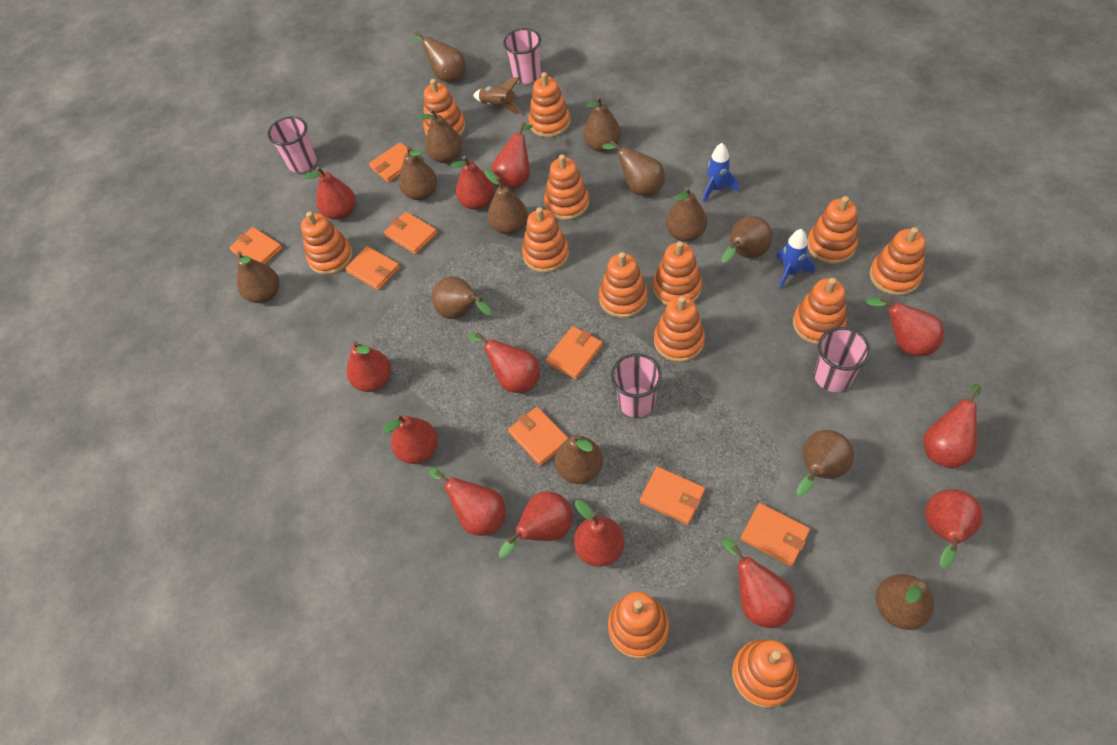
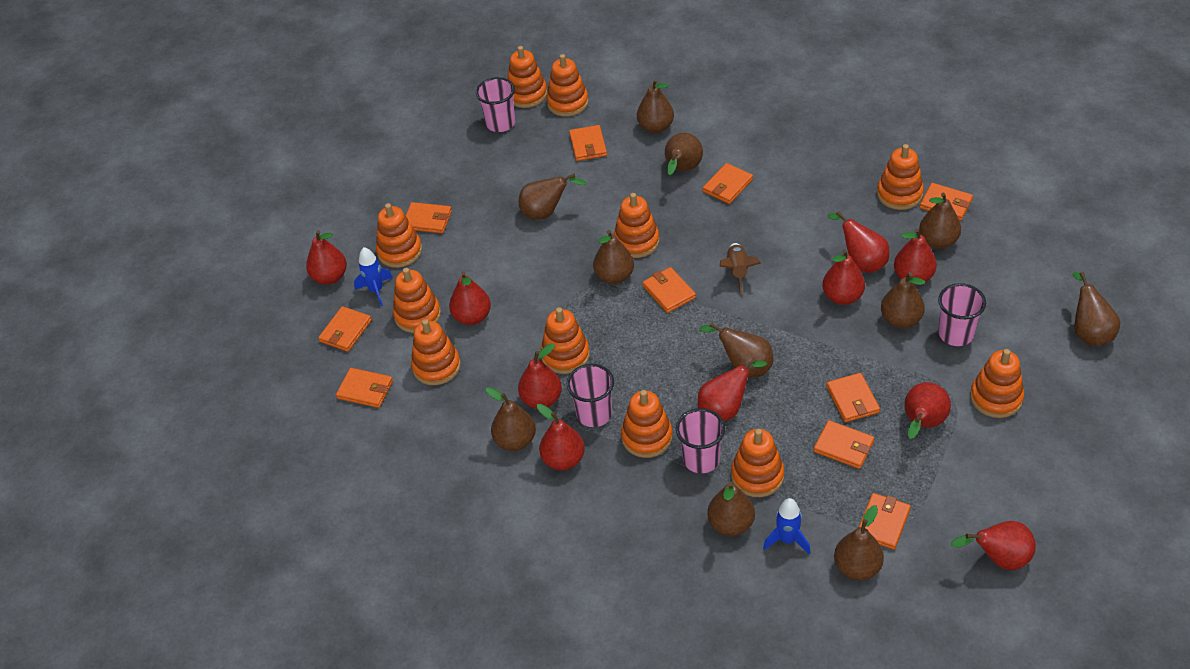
brown pear: 13 -> 11
orange stacking toy: 13 -> 11
orange wallet: 8 -> 10
red pear: 13 -> 10

